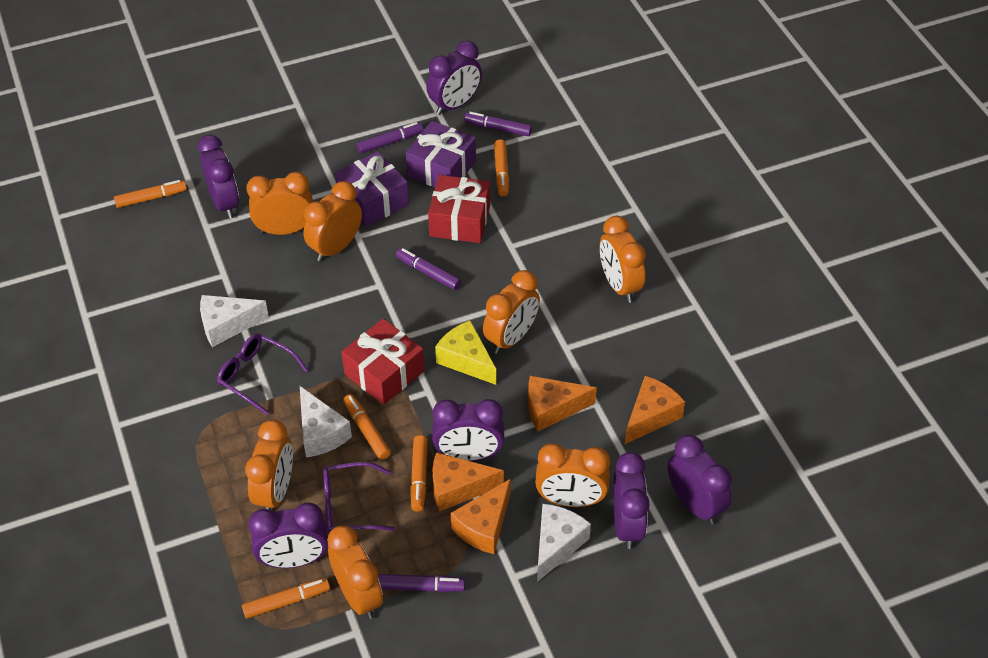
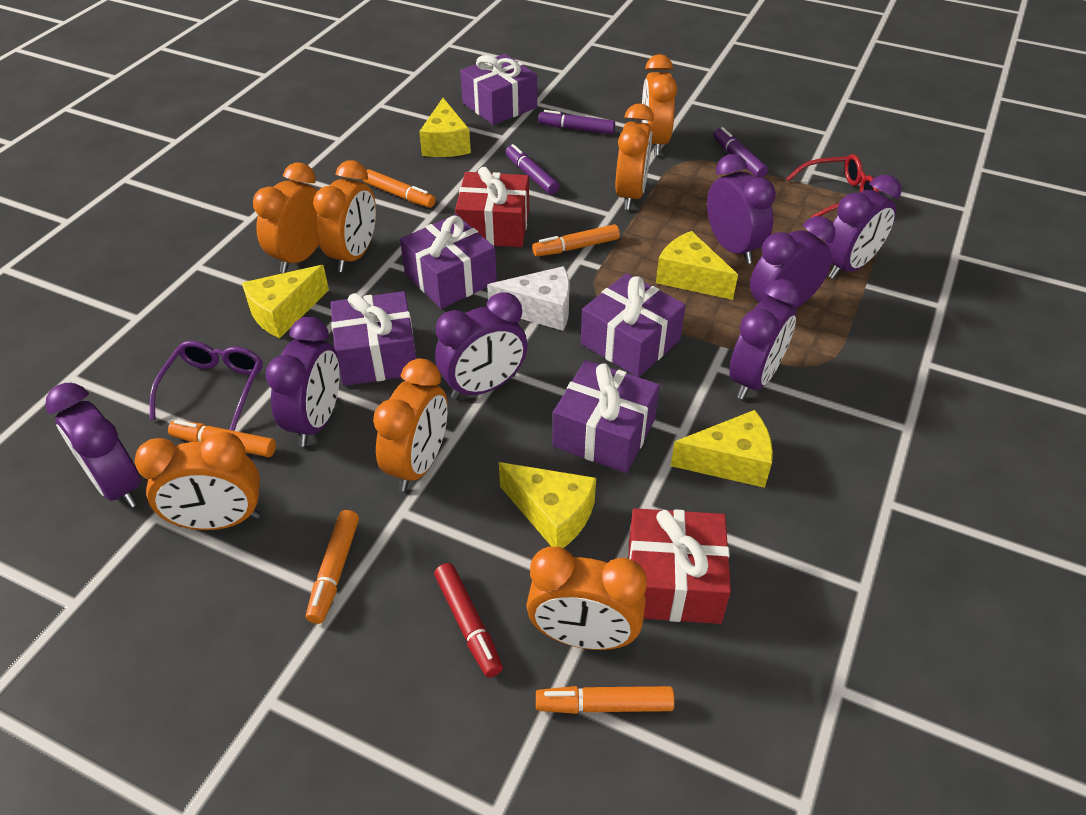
orange cheese: 4 -> 0
purple clock: 6 -> 7
purple gift: 2 -> 5
purple glasses: 2 -> 1
purple marker: 4 -> 3
red glasses: 0 -> 1
red marker: 0 -> 1
white cheese: 3 -> 1
yellow cheese: 1 -> 5

